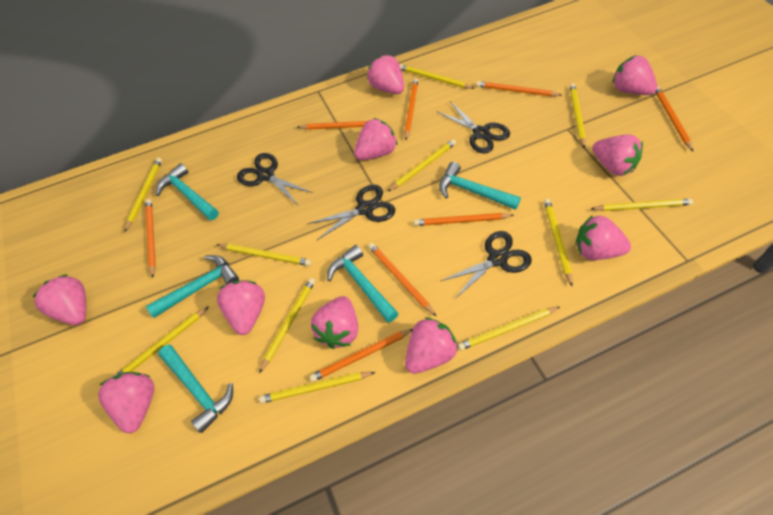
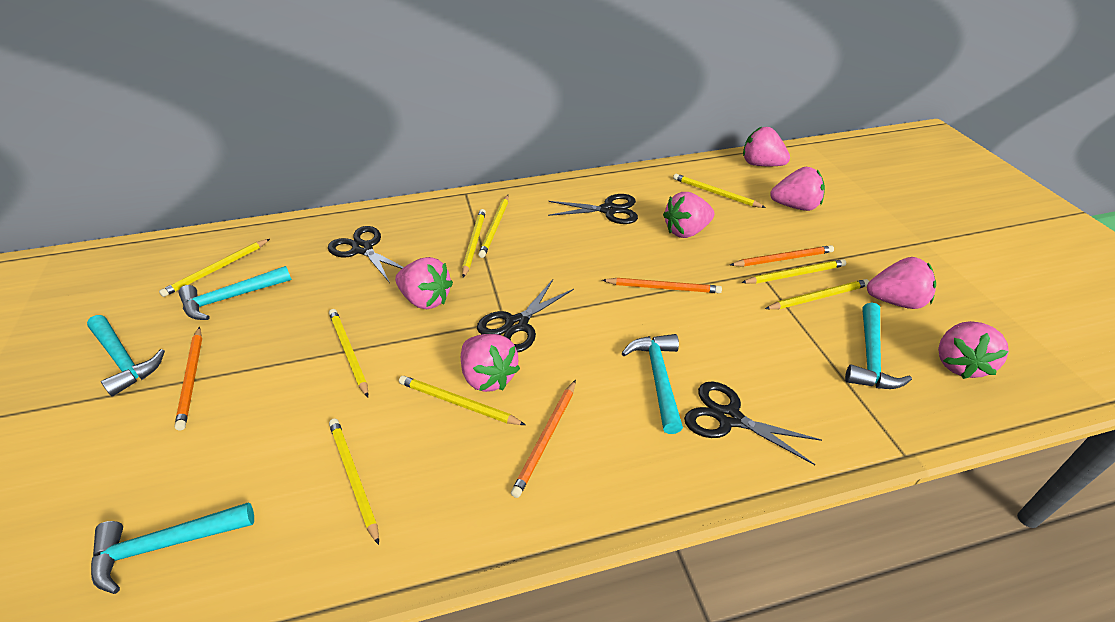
orange pencil: 8 -> 4
pink strawberry: 10 -> 7
yellow pencil: 11 -> 9

